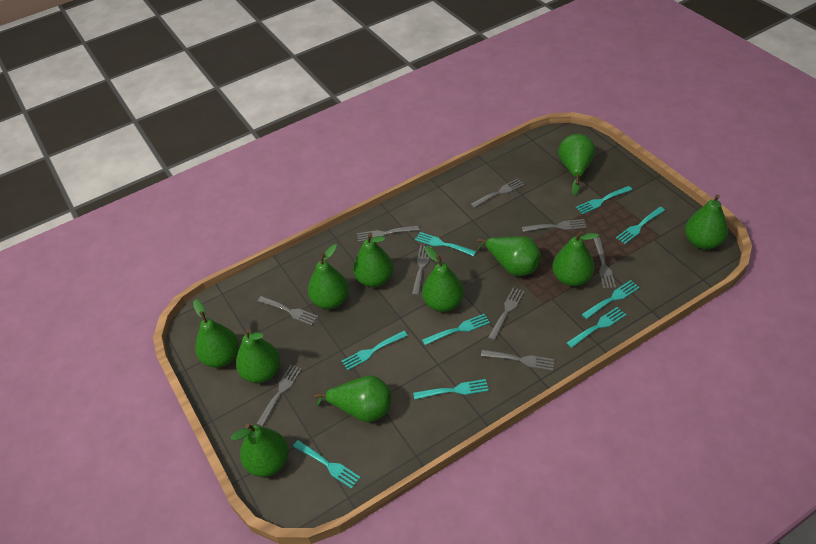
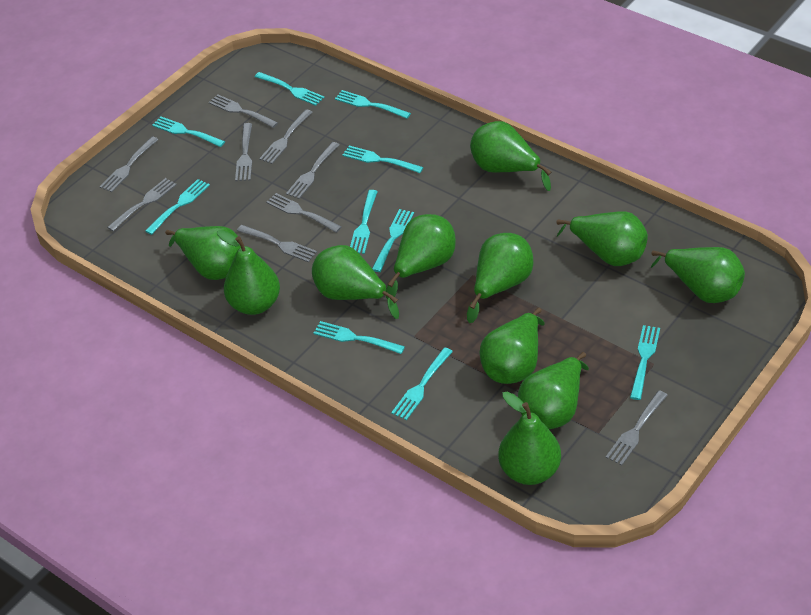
turquoise fork: 9 -> 10

